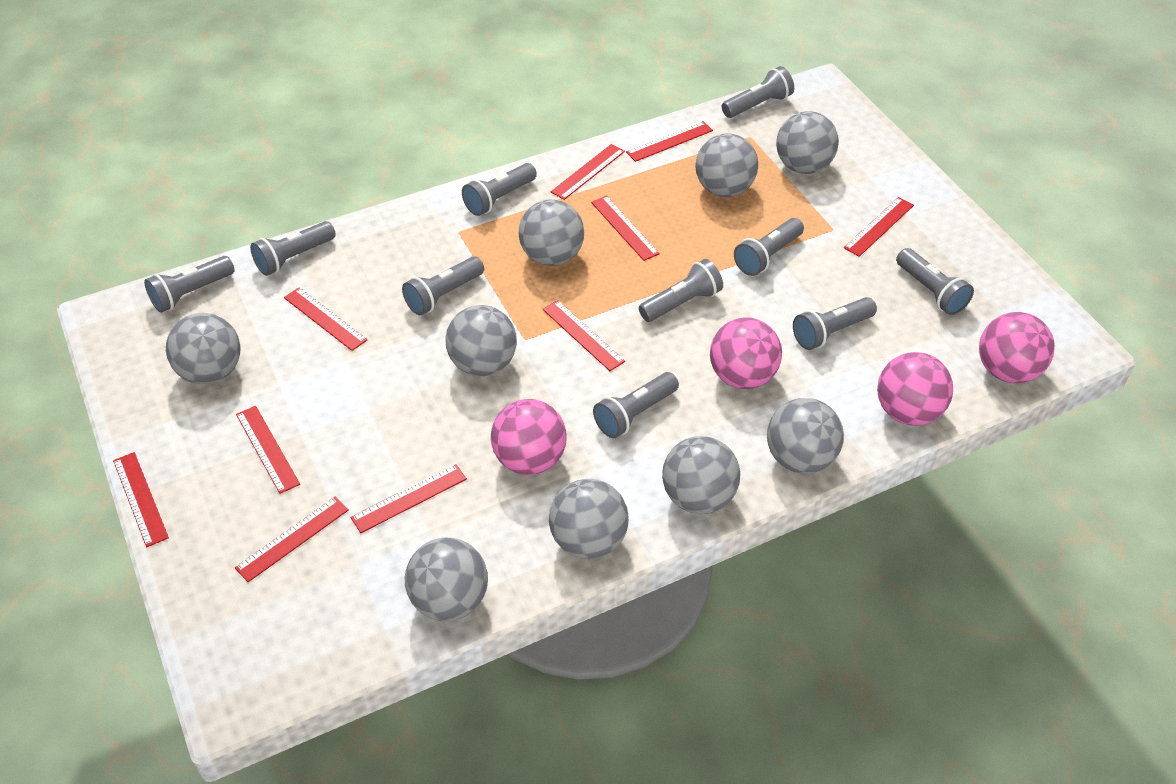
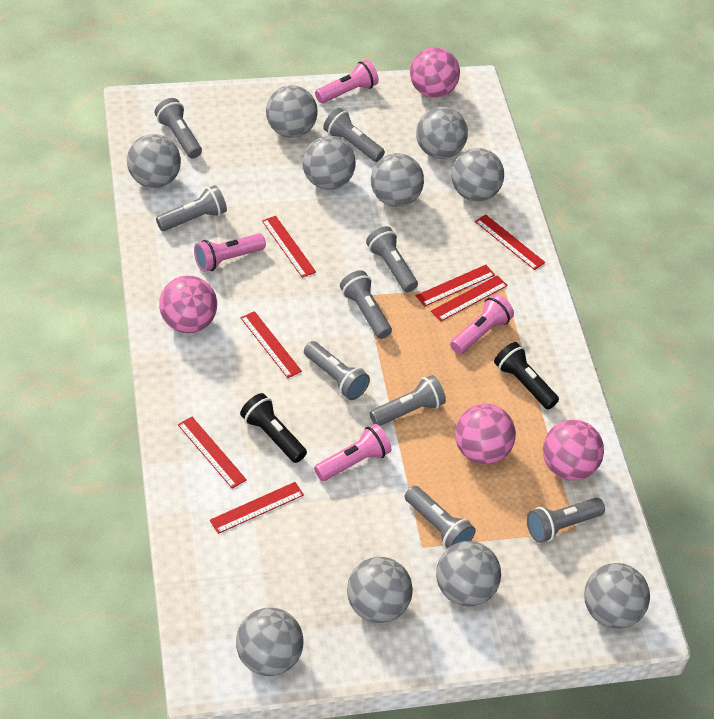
black flashlight: 0 -> 2
grey ball: 9 -> 10
grey flashlight: 10 -> 9
pink flashlight: 0 -> 4
red ruler: 10 -> 7

